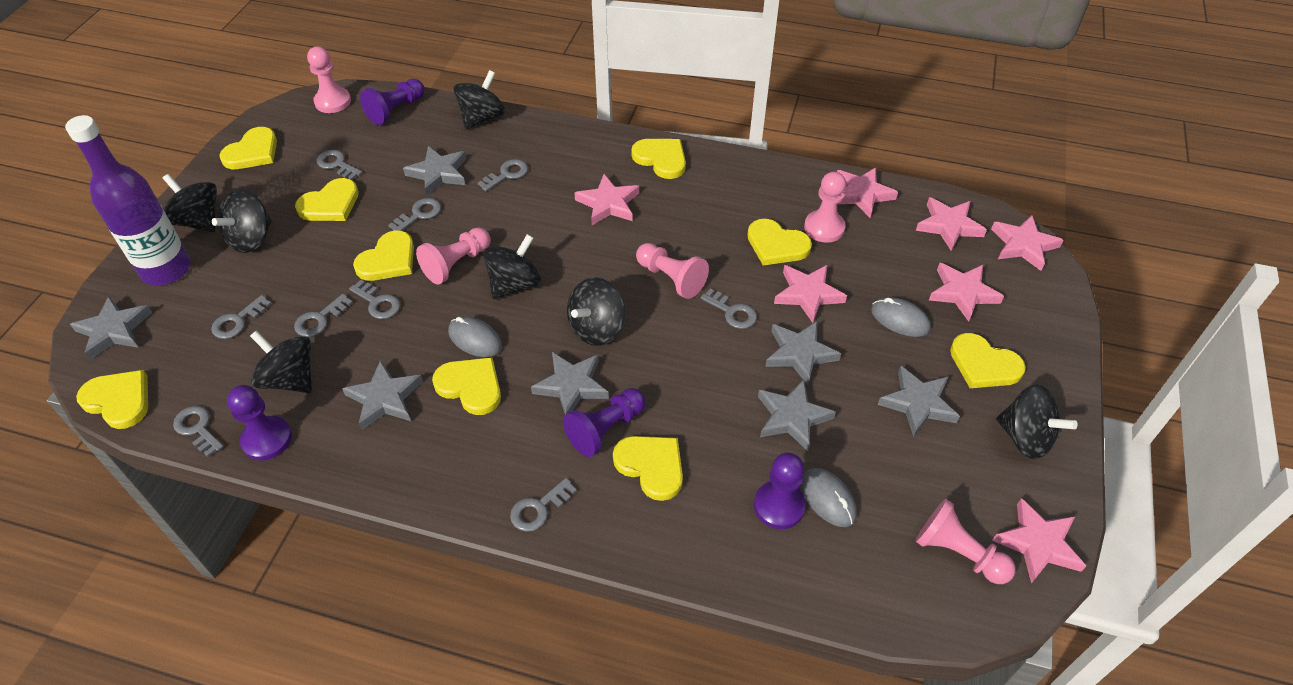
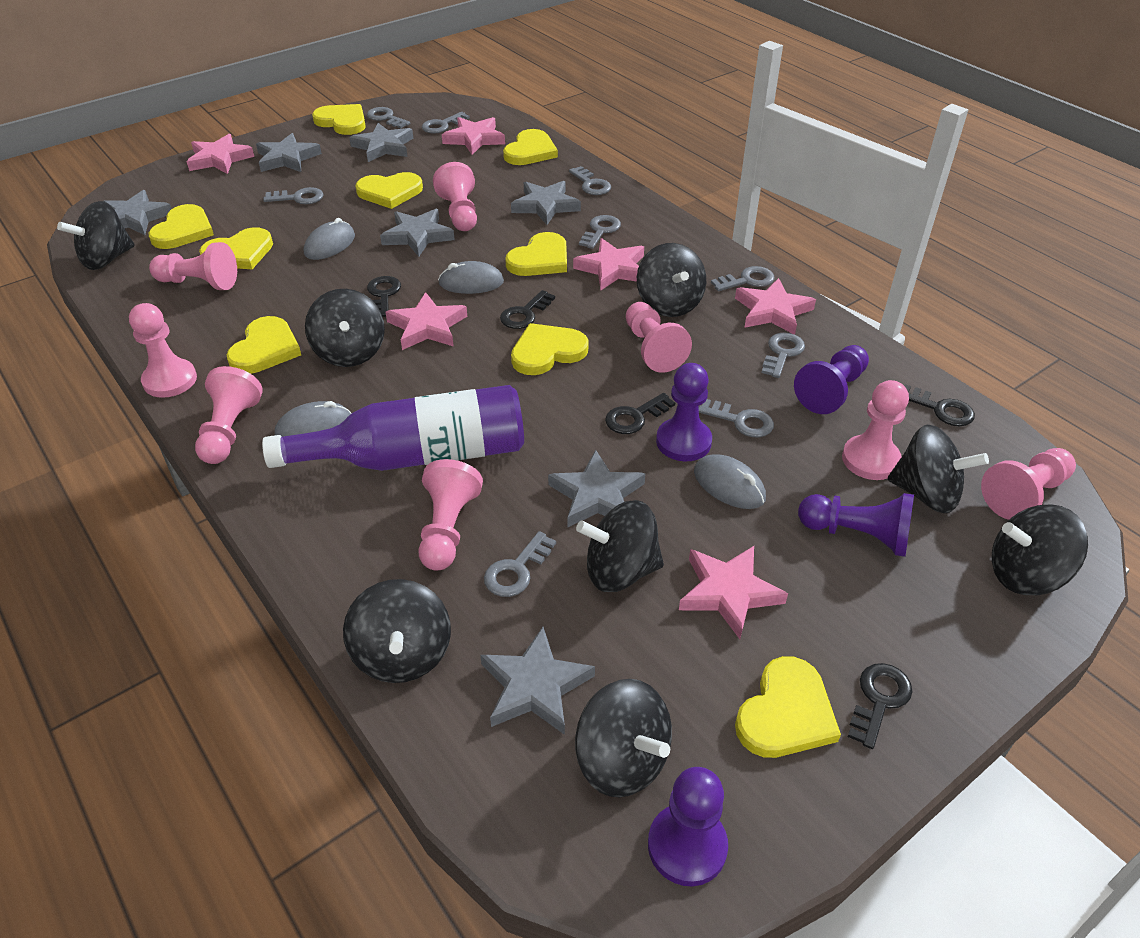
black key: 0 -> 5
black spinning top: 7 -> 8
grey mouse: 3 -> 4
pink pawn: 5 -> 8
pink star: 7 -> 6

